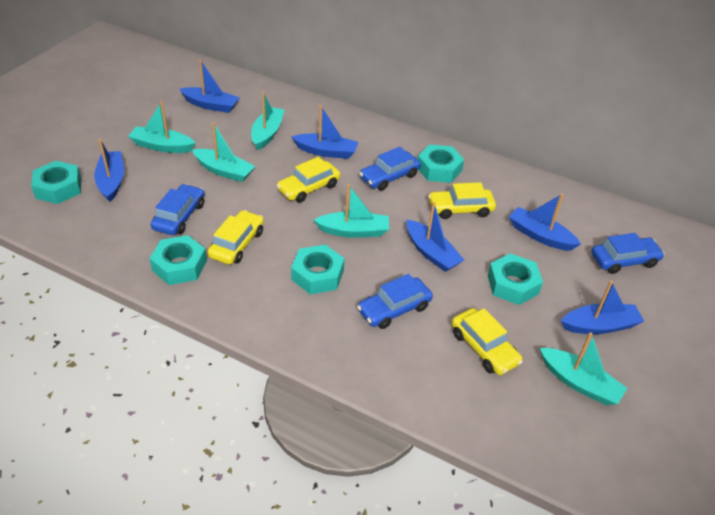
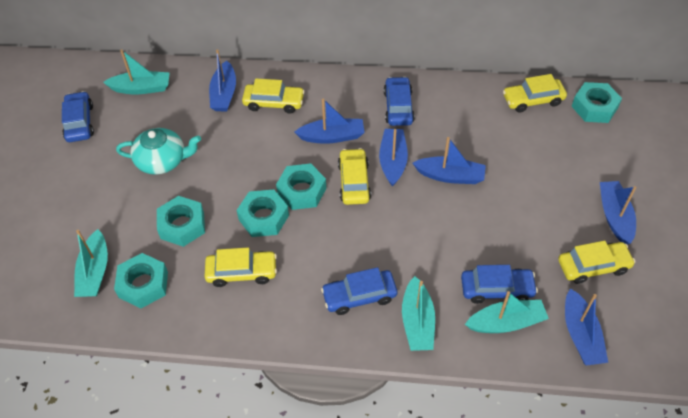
turquoise boat: 5 -> 4
turquoise teapot: 0 -> 1
yellow car: 4 -> 5

